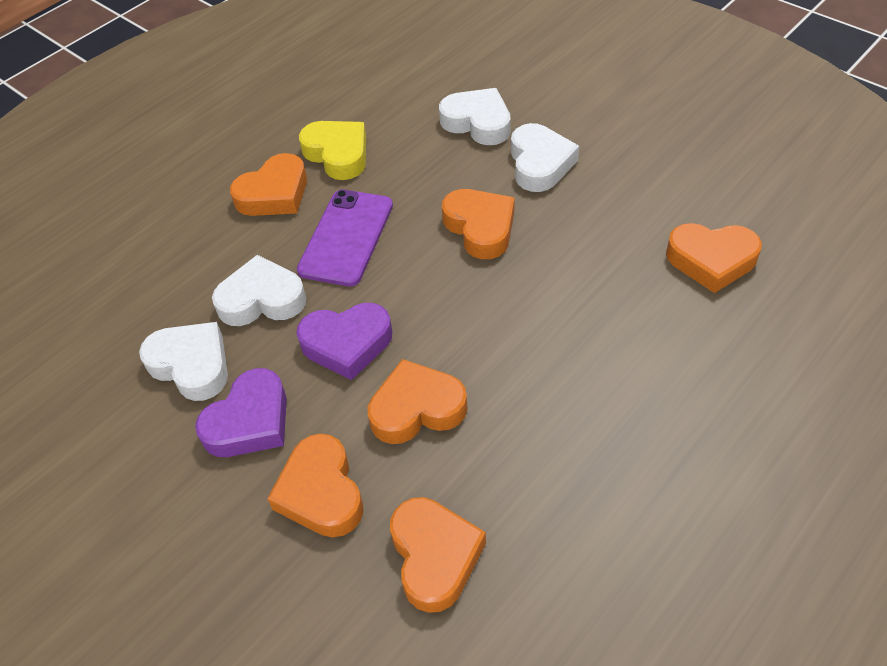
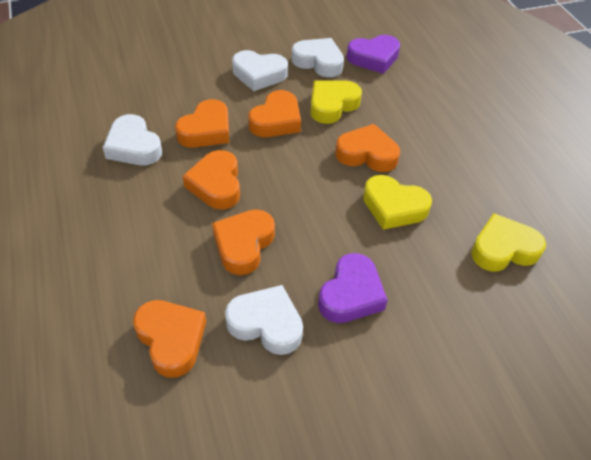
purple phone: 1 -> 0
yellow heart: 1 -> 3

